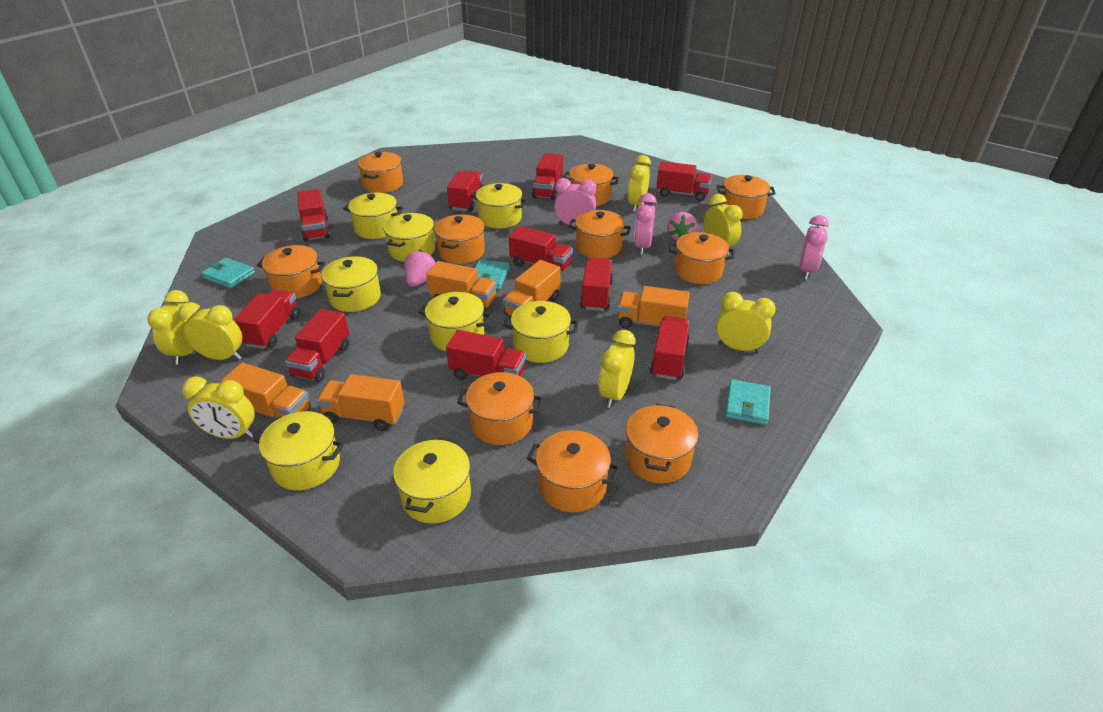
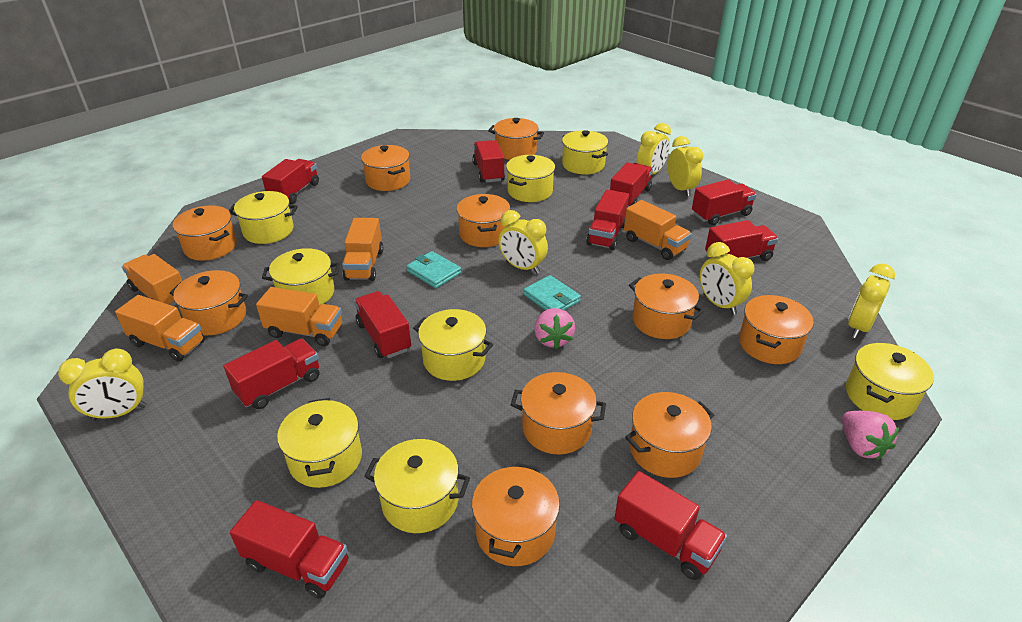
pink clock: 3 -> 0
turquoise wallet: 3 -> 2
yellow clock: 7 -> 6

